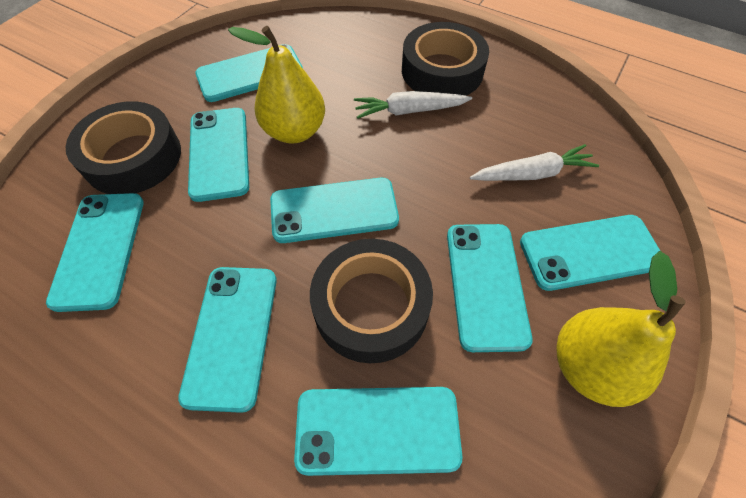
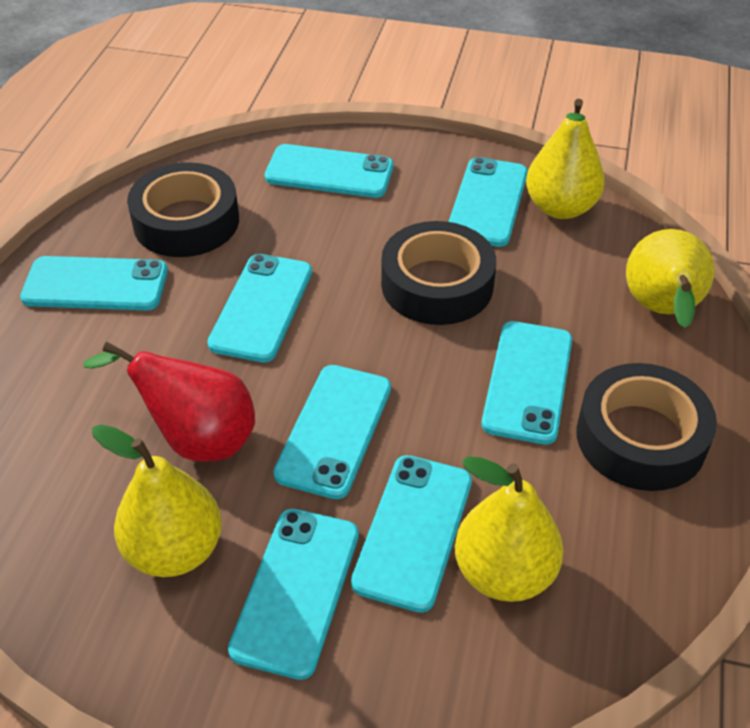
red pear: 0 -> 1
white carrot: 2 -> 0
yellow pear: 2 -> 4

